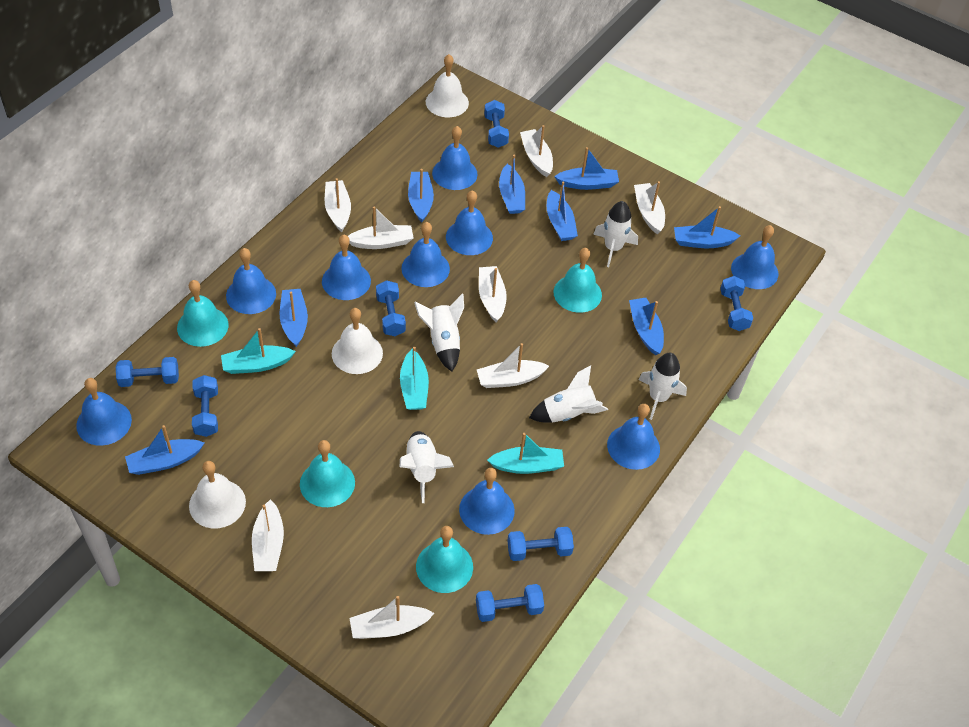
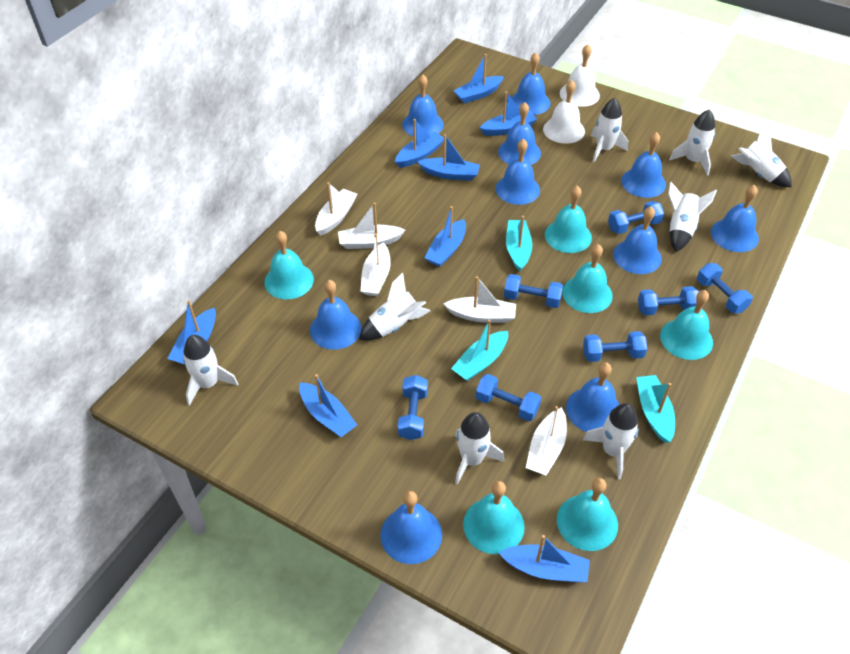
blue bell: 9 -> 10
turquoise bell: 4 -> 6
white bell: 3 -> 2
white boat: 8 -> 5
white rocket: 5 -> 8

